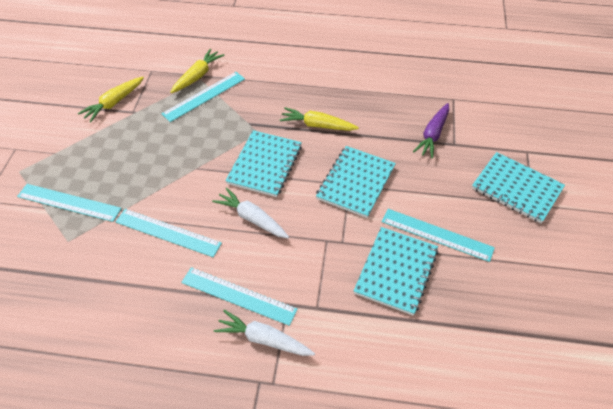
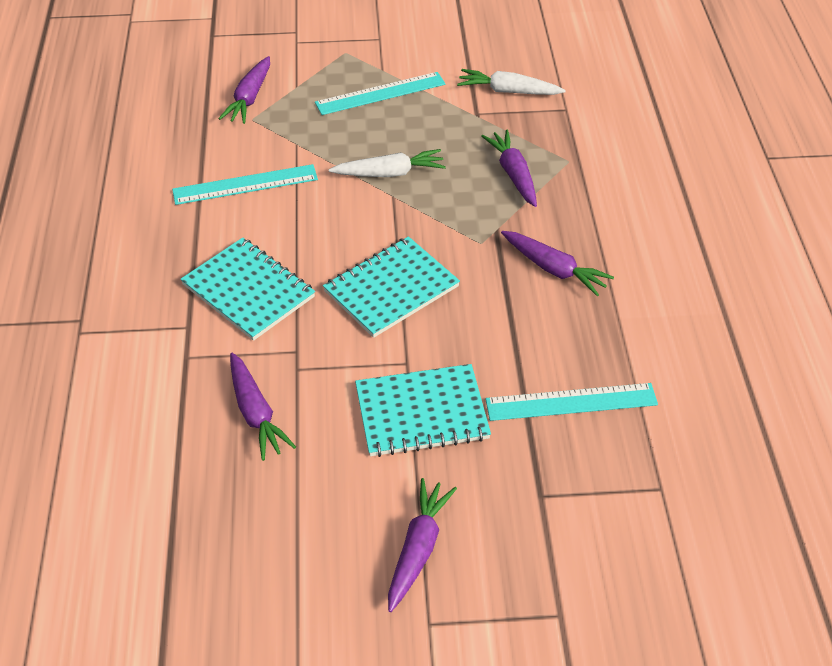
purple carrot: 1 -> 5
turquoise notebook: 4 -> 3
turquoise ruler: 5 -> 3
yellow carrot: 3 -> 0

